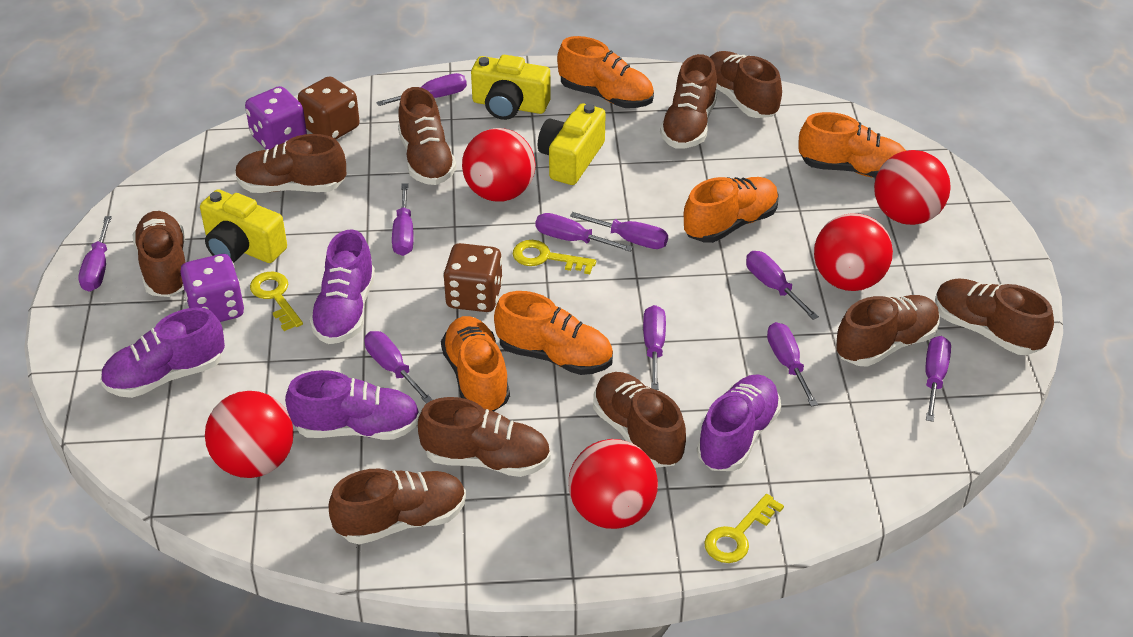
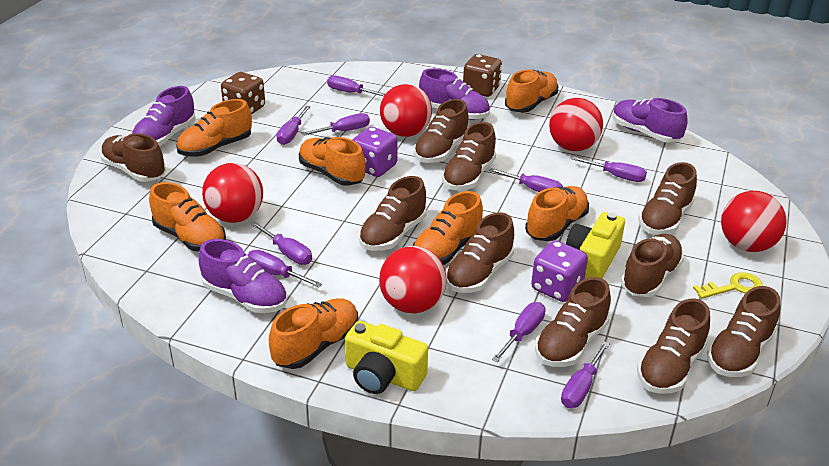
orange shoe: 5 -> 7
purple screwdriver: 10 -> 9
yellow camera: 3 -> 2
yellow key: 3 -> 1

